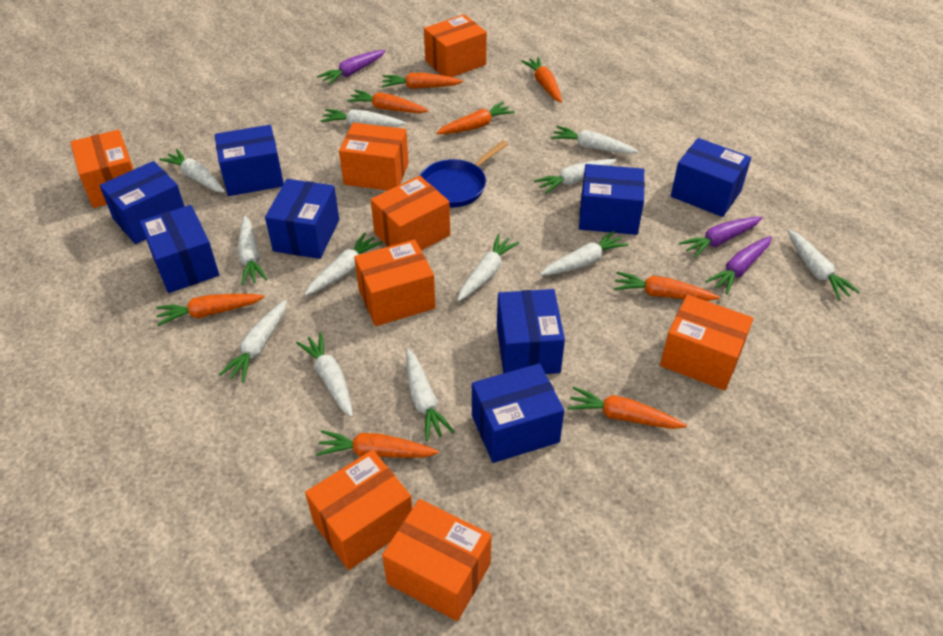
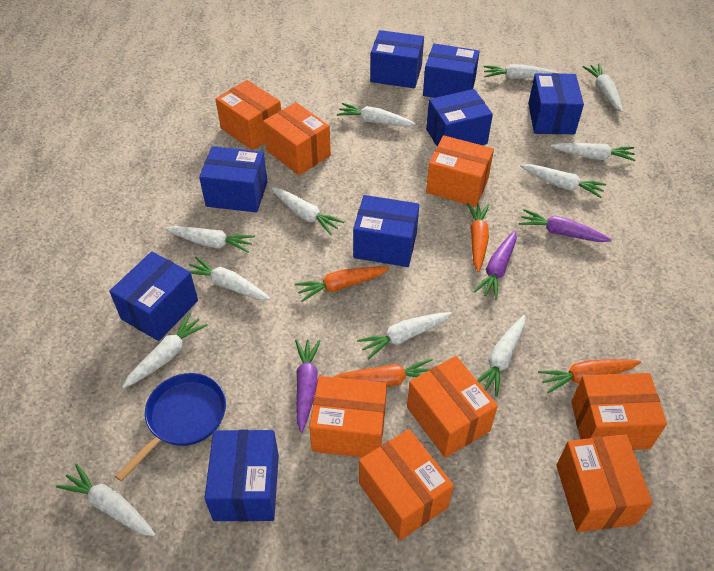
orange carrot: 8 -> 4

